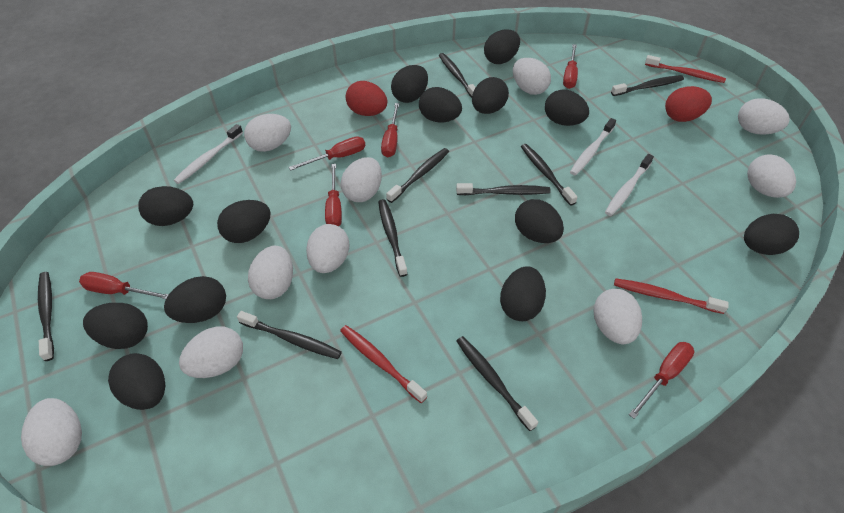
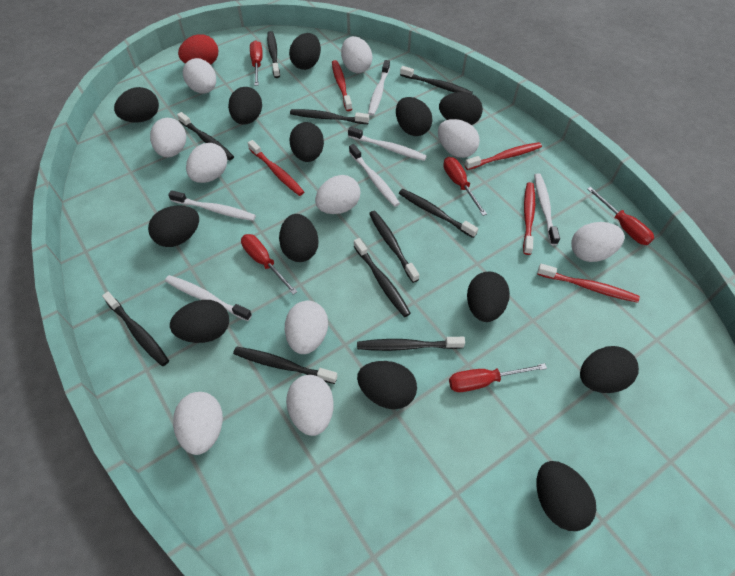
black toothbrush: 9 -> 10
red egg: 2 -> 1
red screwdriver: 6 -> 5
red toothbrush: 3 -> 5
white toothbrush: 3 -> 6

